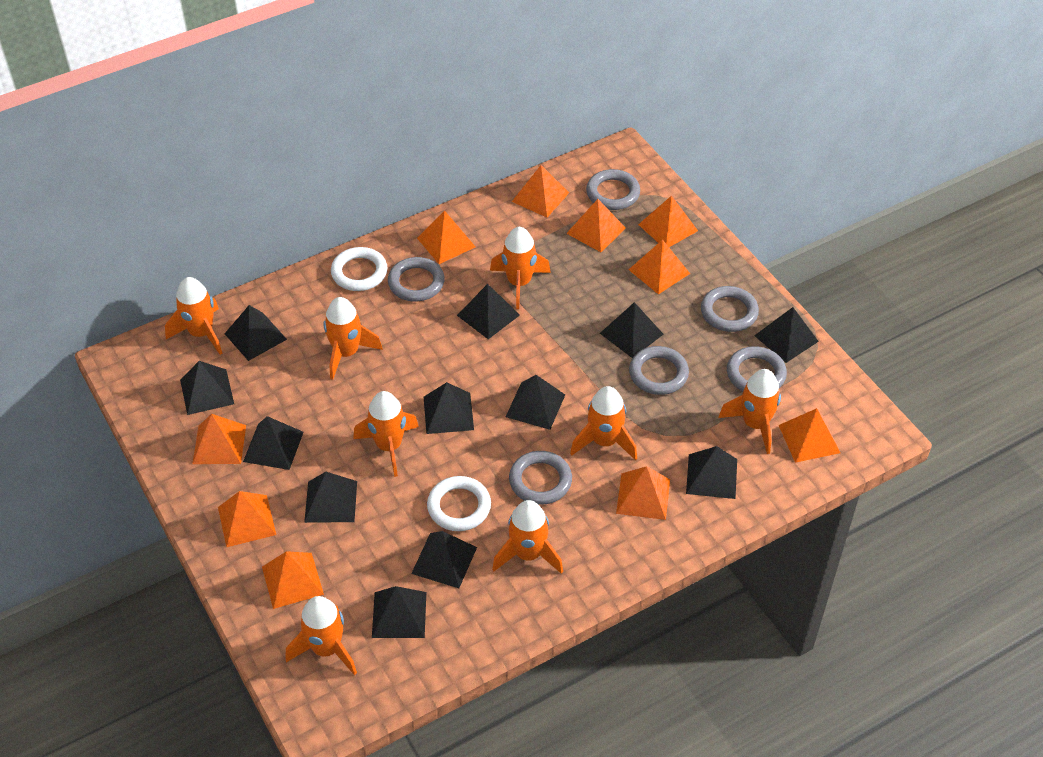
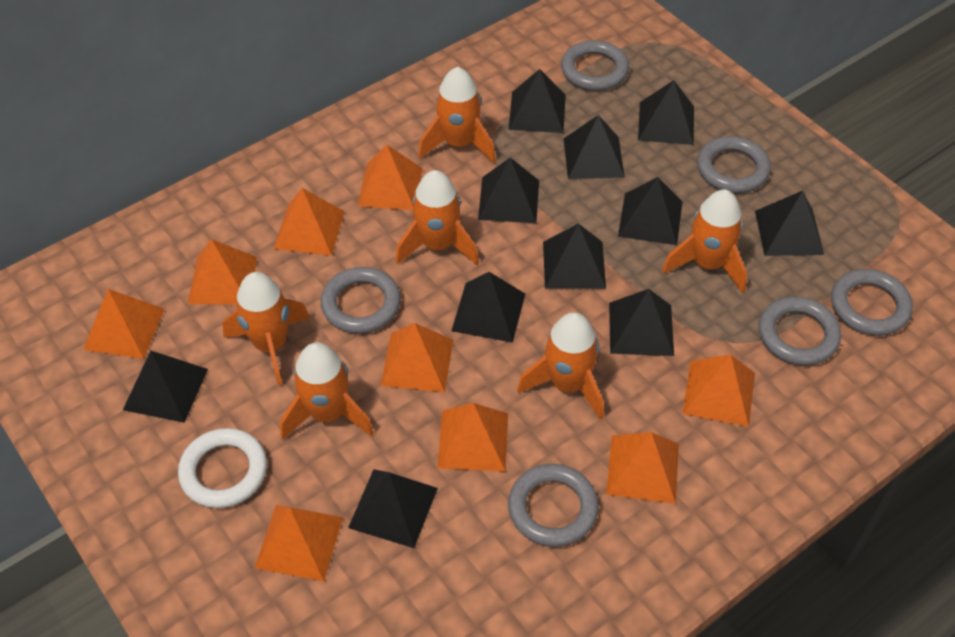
black pyramid: 12 -> 11
orange pyramid: 10 -> 9
orange rocket: 8 -> 6
white ring: 2 -> 1

